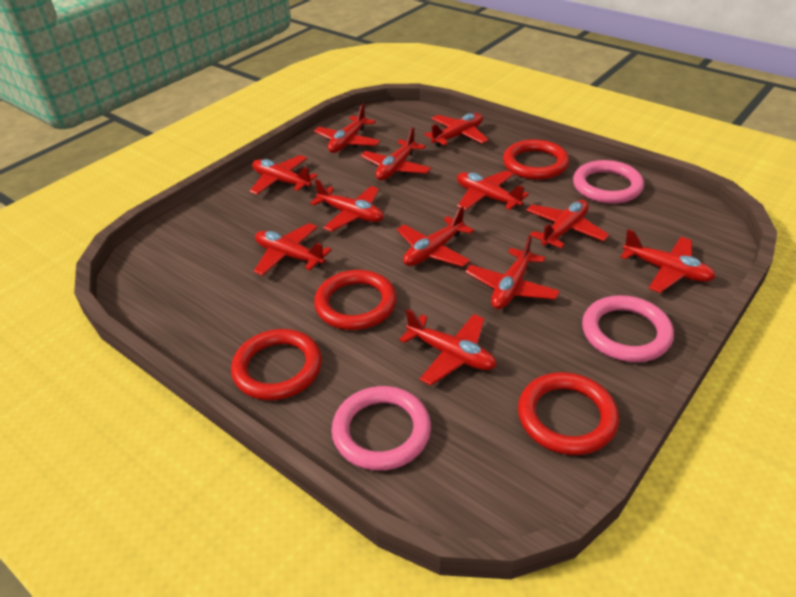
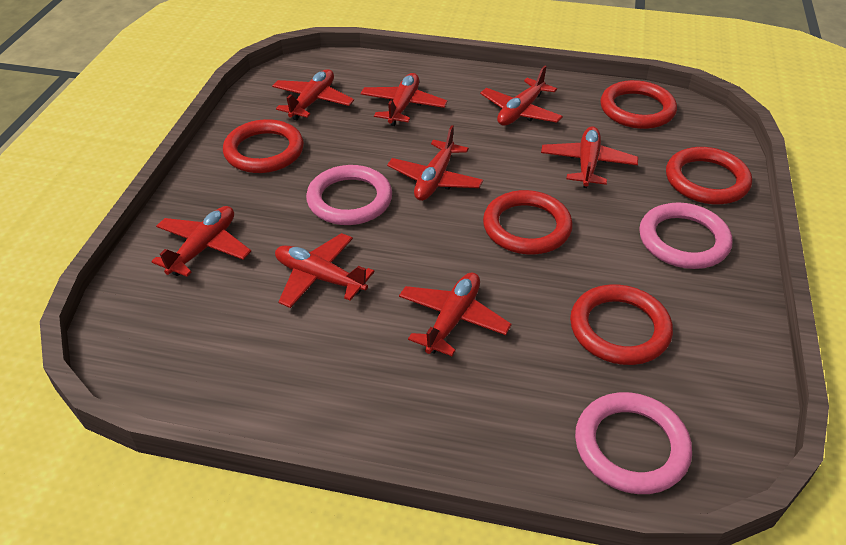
red plane: 12 -> 8
red ring: 4 -> 5

